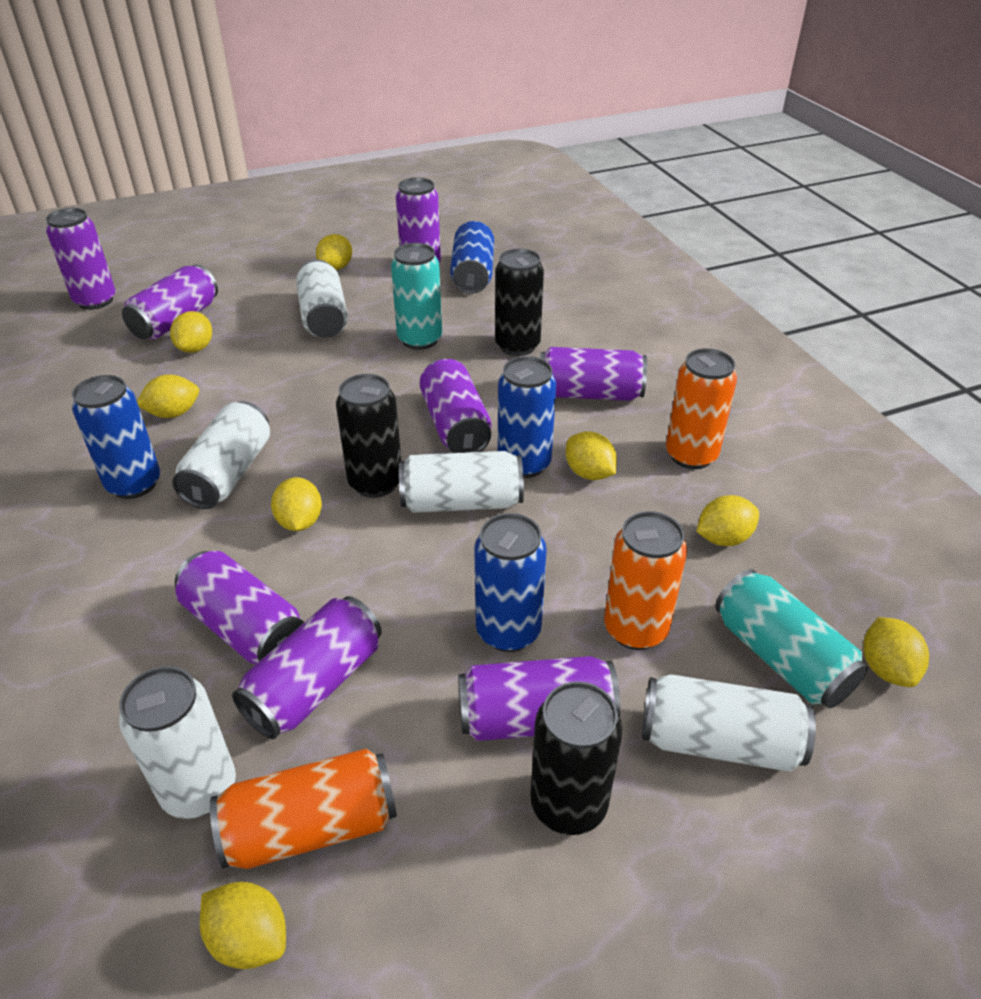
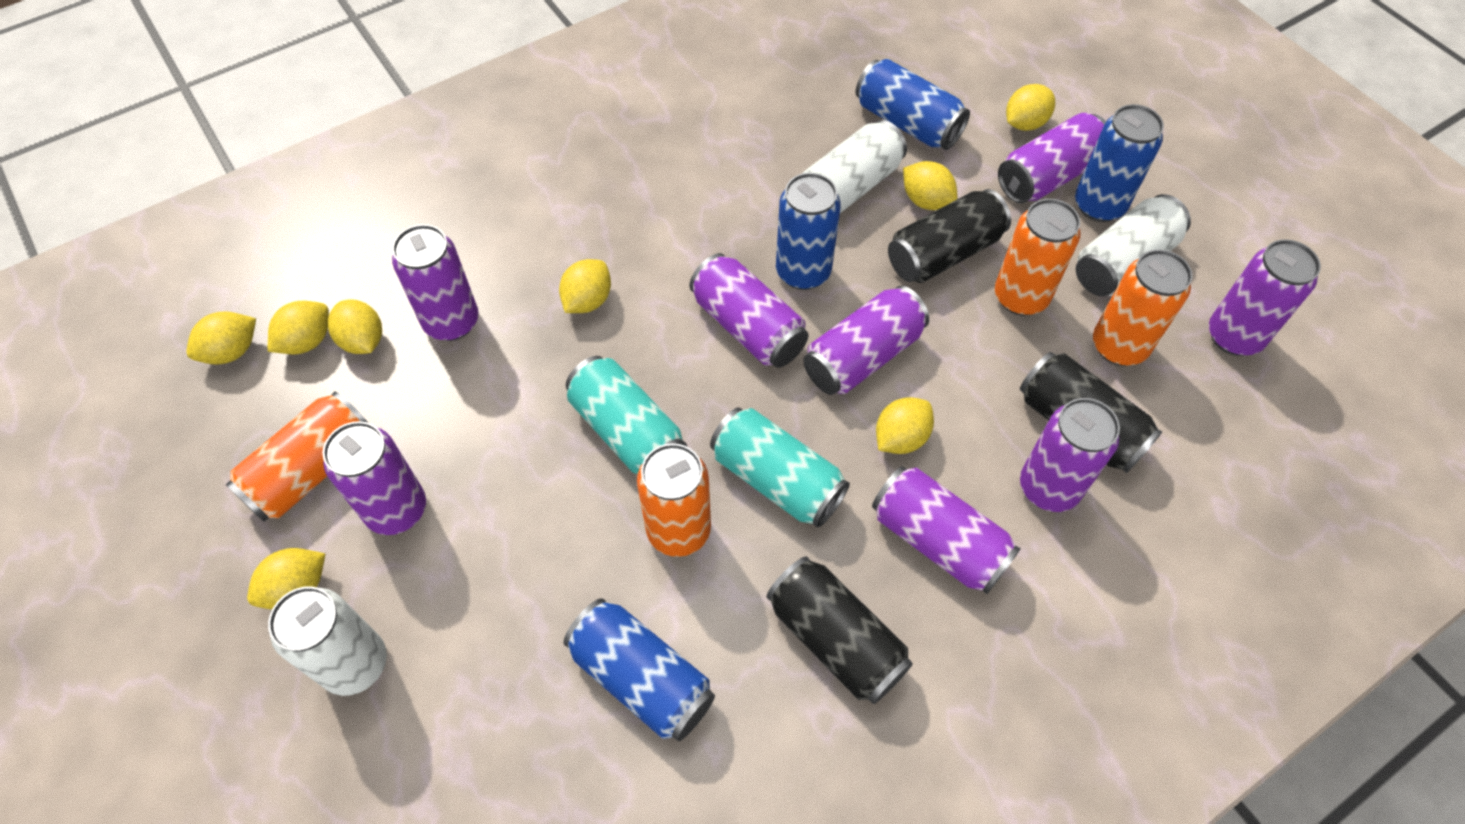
orange can: 3 -> 4
white can: 5 -> 3

